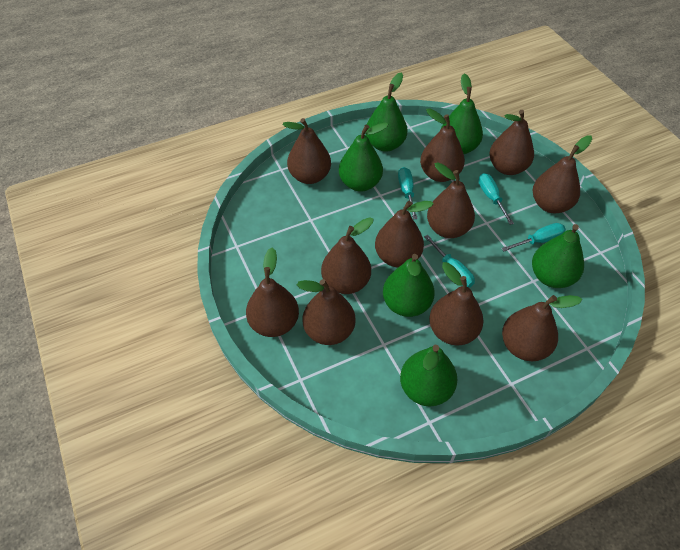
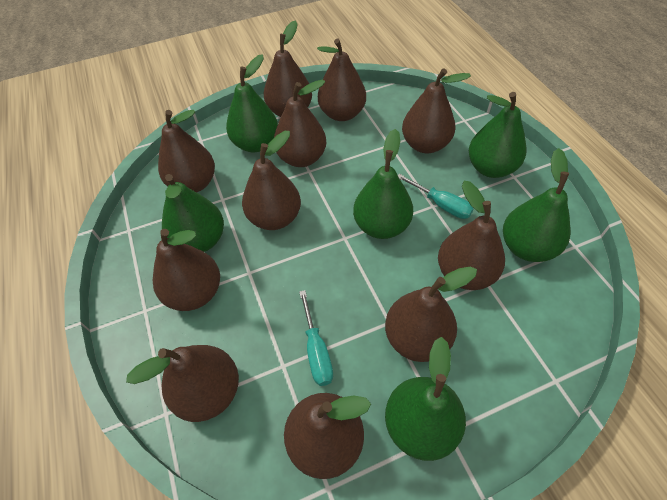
turquoise screwdriver: 4 -> 2

